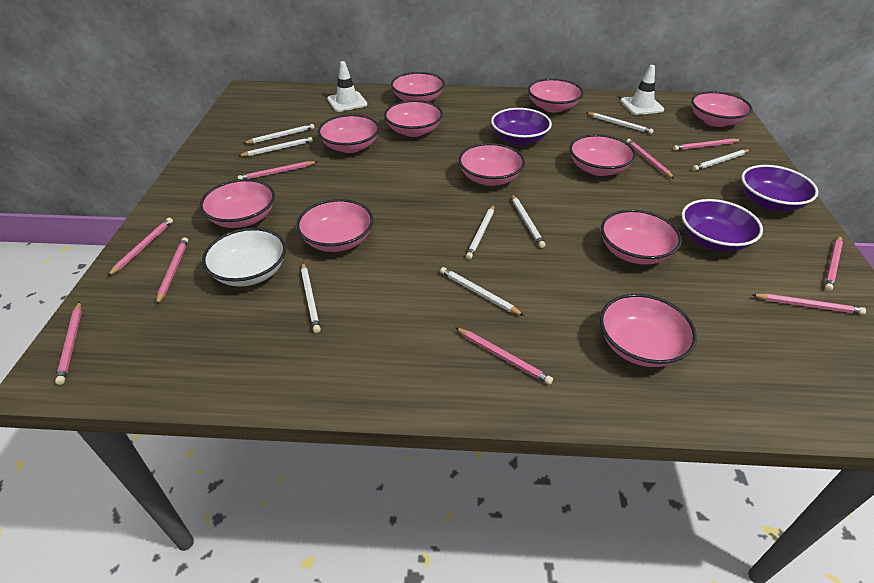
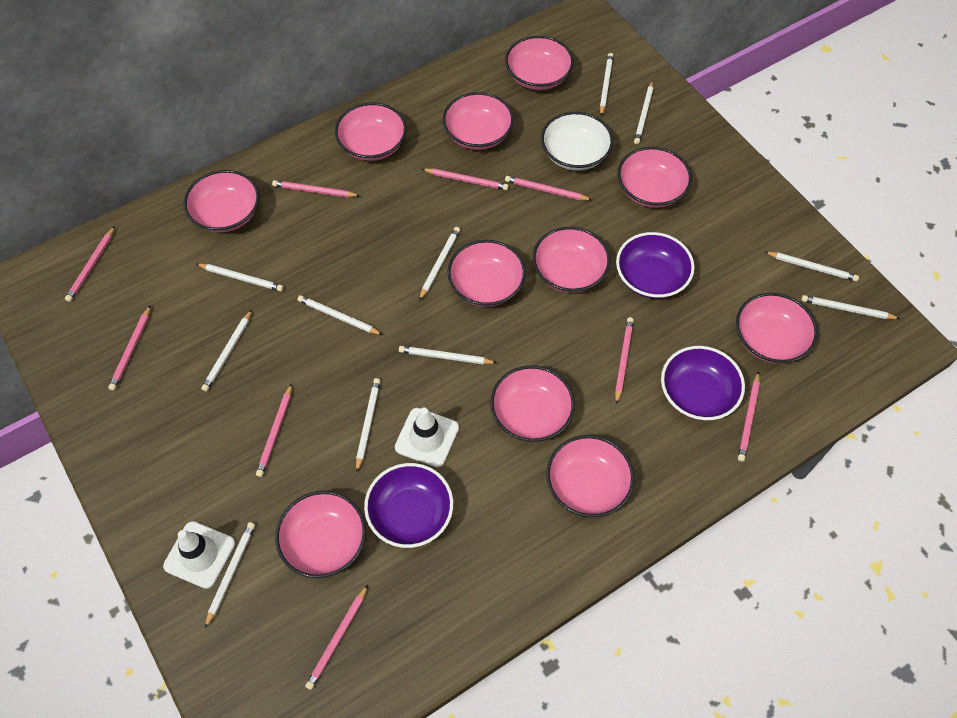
white pencil: 8 -> 11

